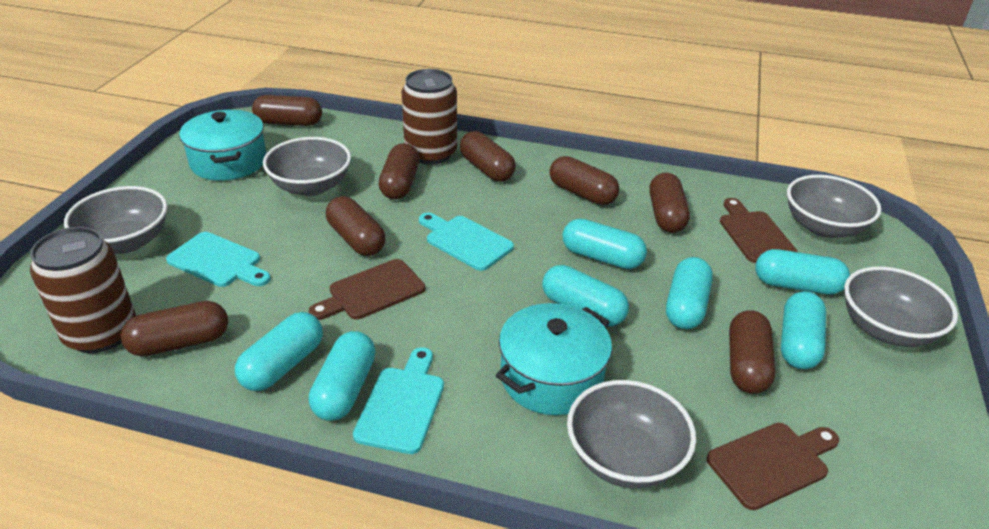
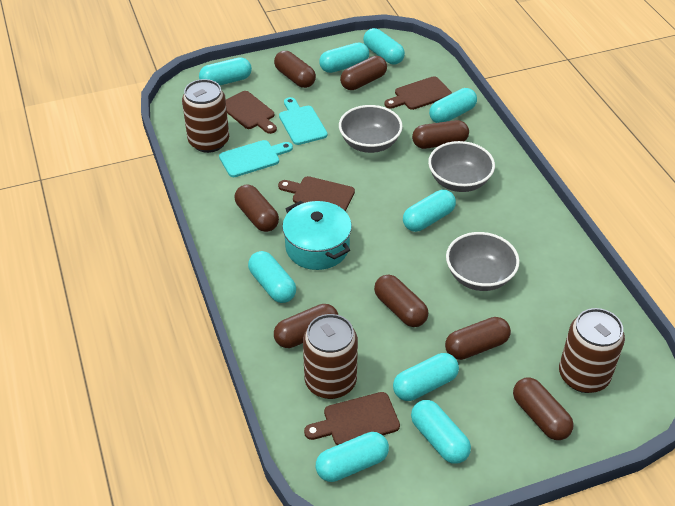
brown can: 2 -> 3
brown cutting board: 3 -> 4
grey bowl: 5 -> 3
turquoise capsule: 7 -> 9
turquoise cutting board: 3 -> 2
turquoise pot: 2 -> 1

